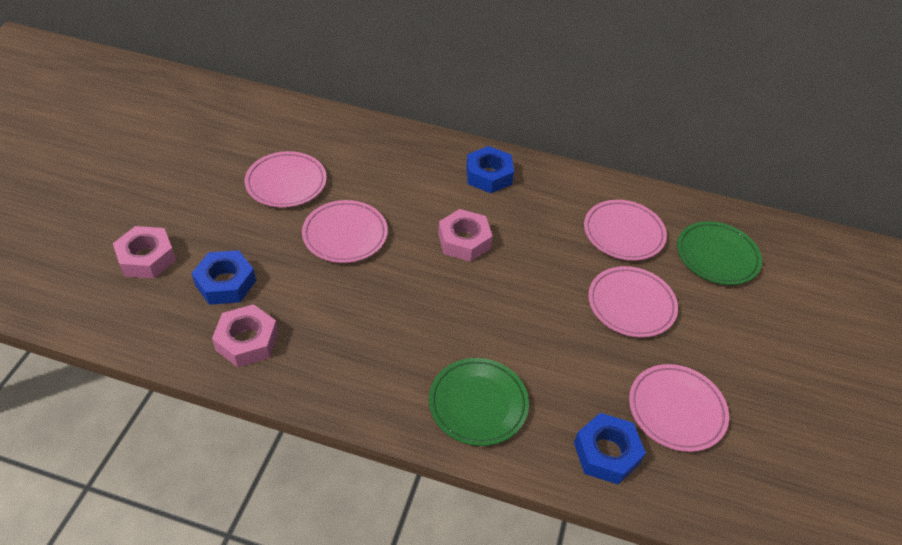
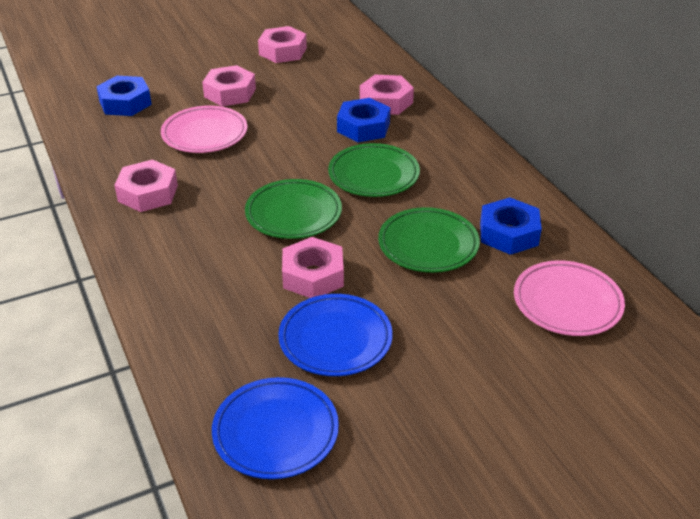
blue plate: 0 -> 2
green plate: 2 -> 3
pink nut: 3 -> 5
pink plate: 5 -> 2

